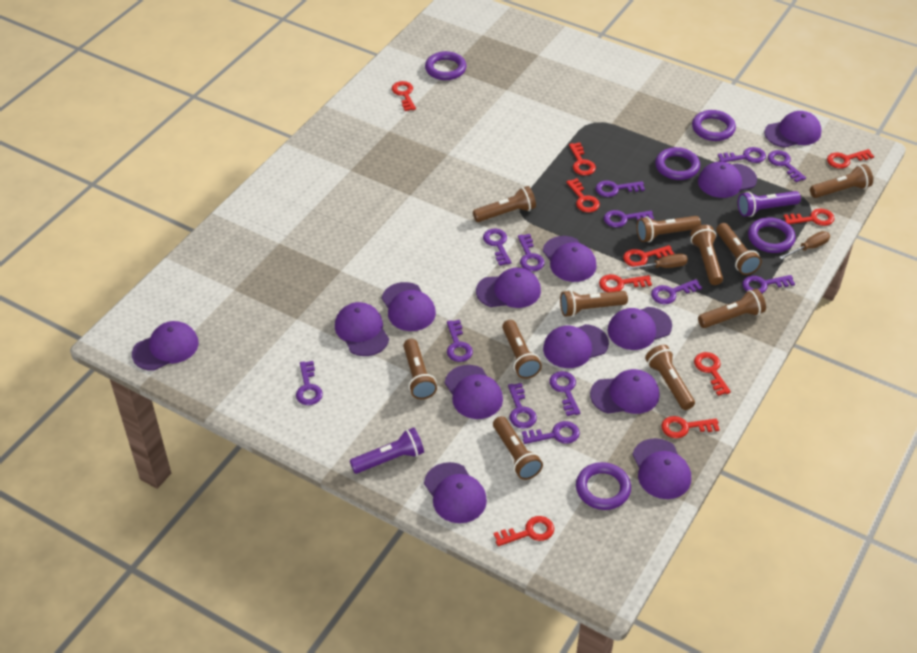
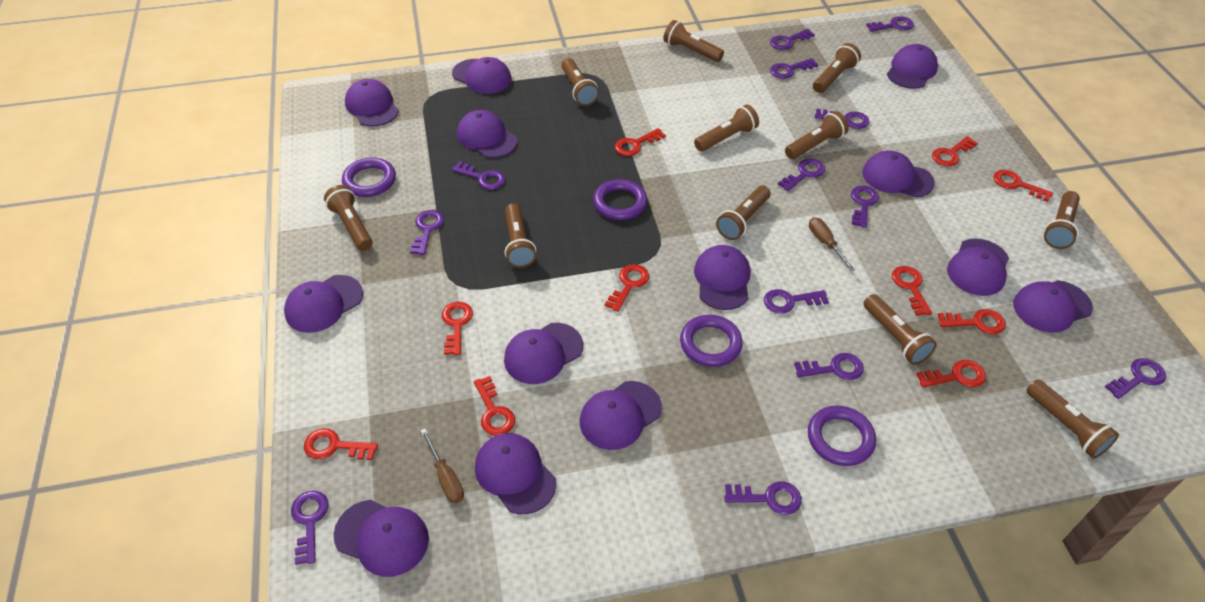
purple flashlight: 2 -> 0
purple ring: 5 -> 4

